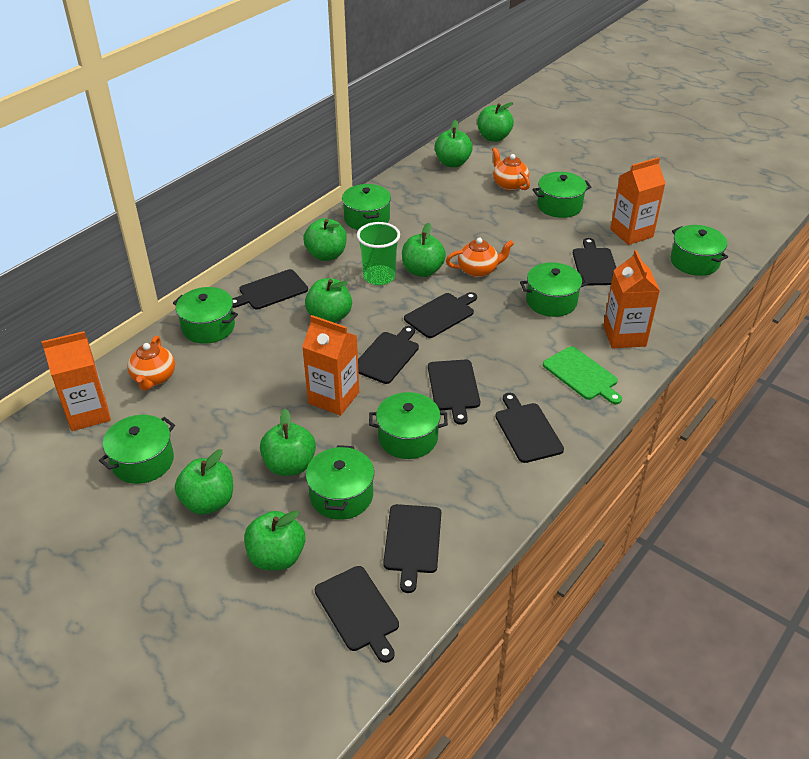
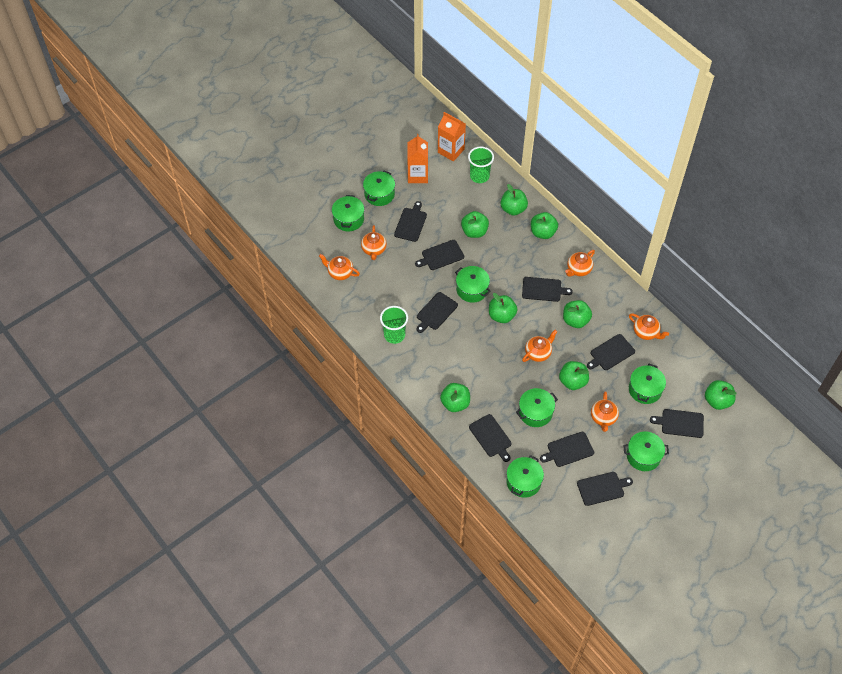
black cutting board: 8 -> 9
green cup: 1 -> 2
green cutting board: 1 -> 0
green pot: 8 -> 7
orange carton: 4 -> 2
orange teapot: 3 -> 6

